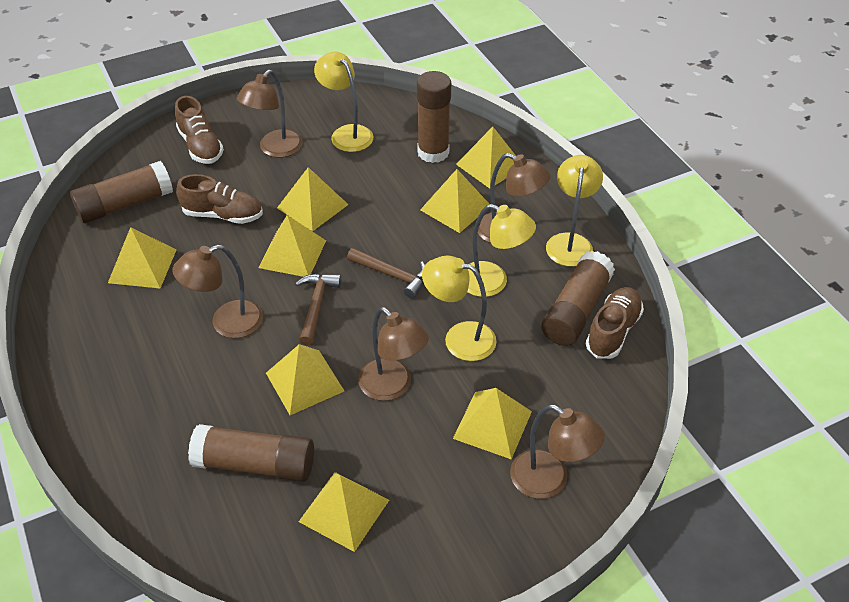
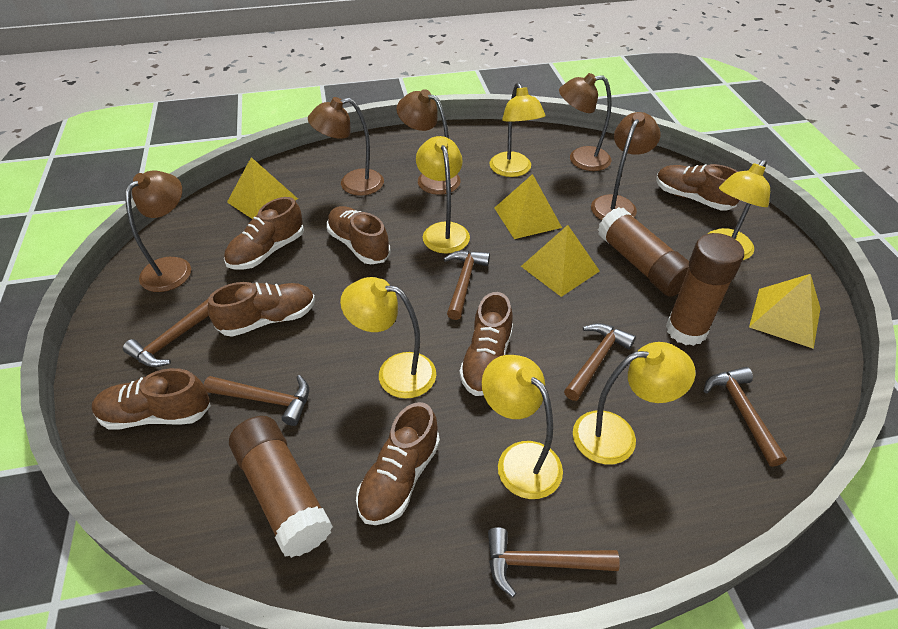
brown glue stick: 4 -> 3
brown hammer: 2 -> 6
brown shoe: 3 -> 7
yellow lamp: 4 -> 6
yellow pyramid: 8 -> 4

